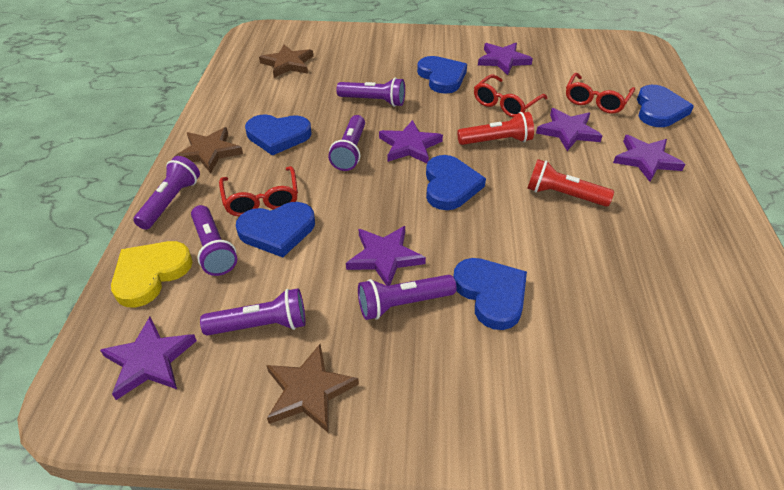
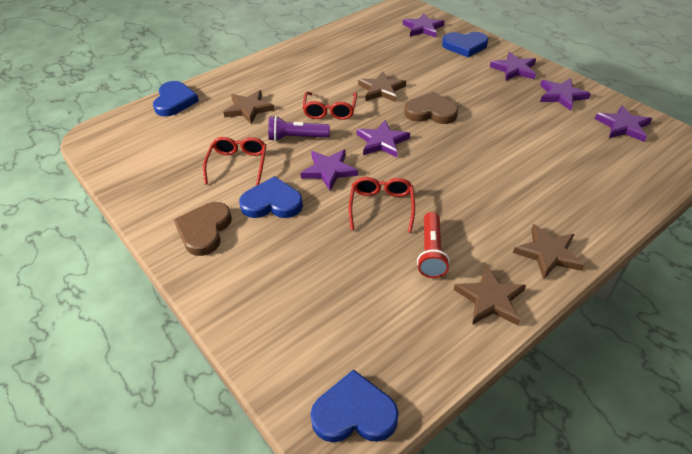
blue heart: 6 -> 4
brown heart: 0 -> 2
brown star: 3 -> 4
purple flashlight: 6 -> 1
red flashlight: 2 -> 1
yellow heart: 1 -> 0

